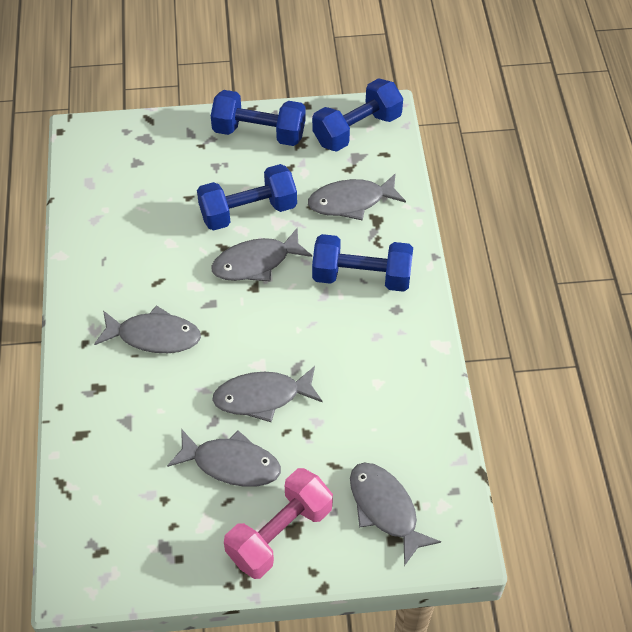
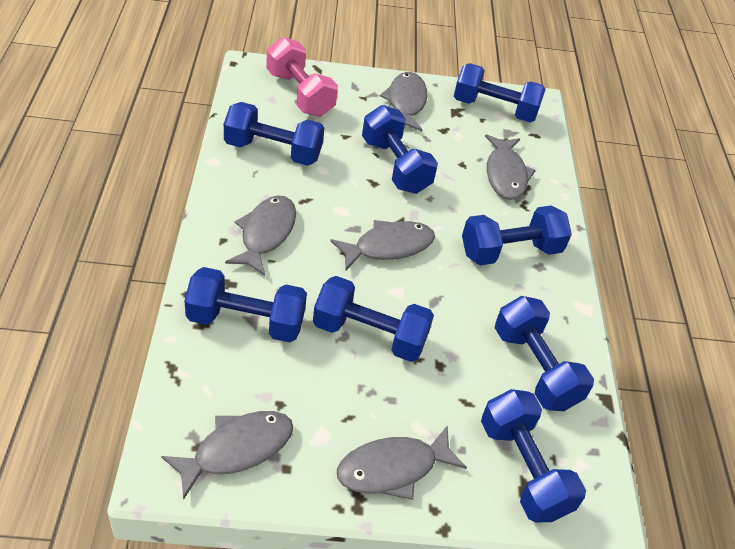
blue dumbbell: 4 -> 8

